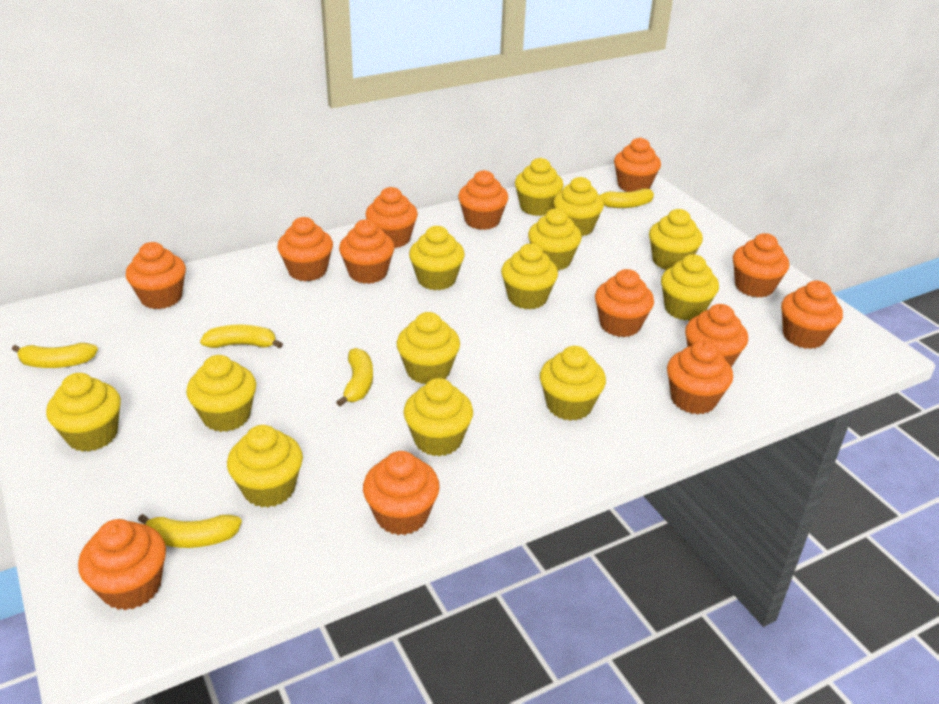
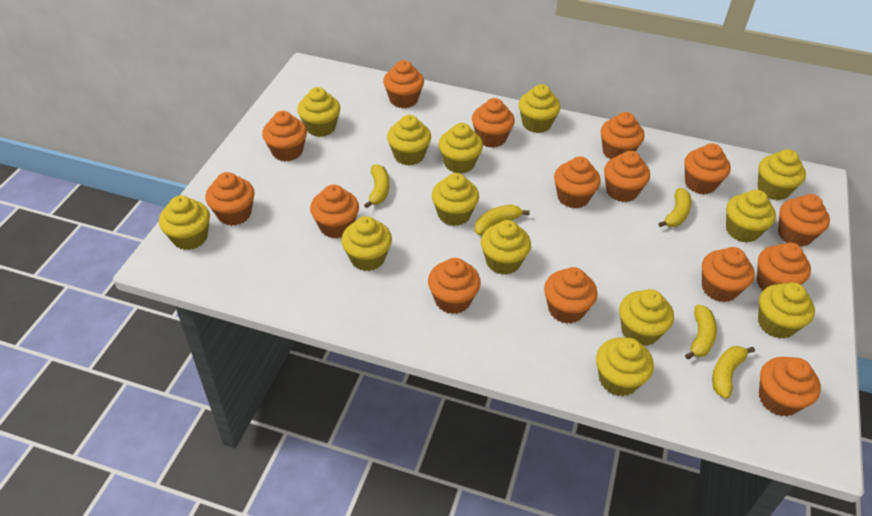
orange cupcake: 13 -> 15

